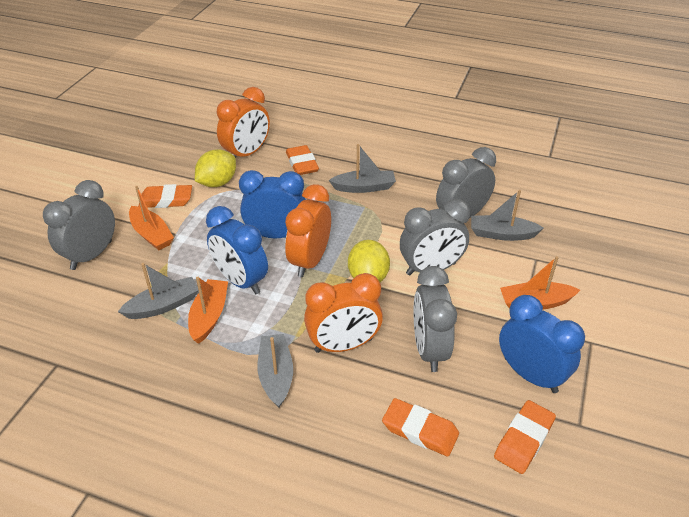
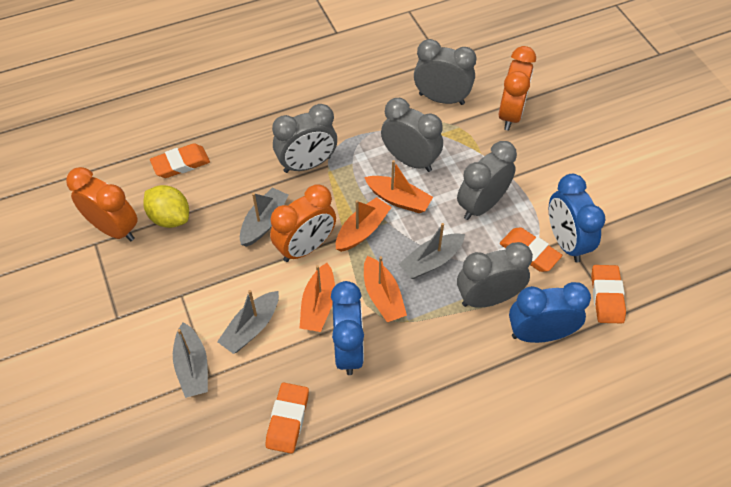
grey clock: 4 -> 5
orange boat: 3 -> 4
yellow lemon: 2 -> 1

